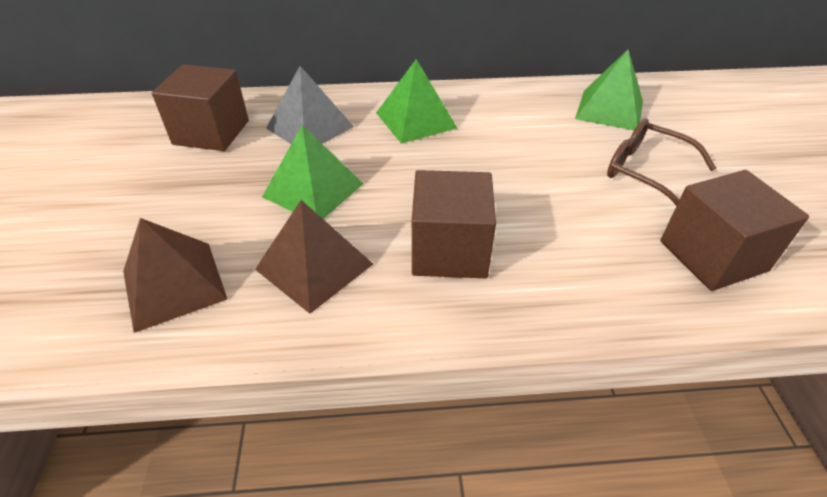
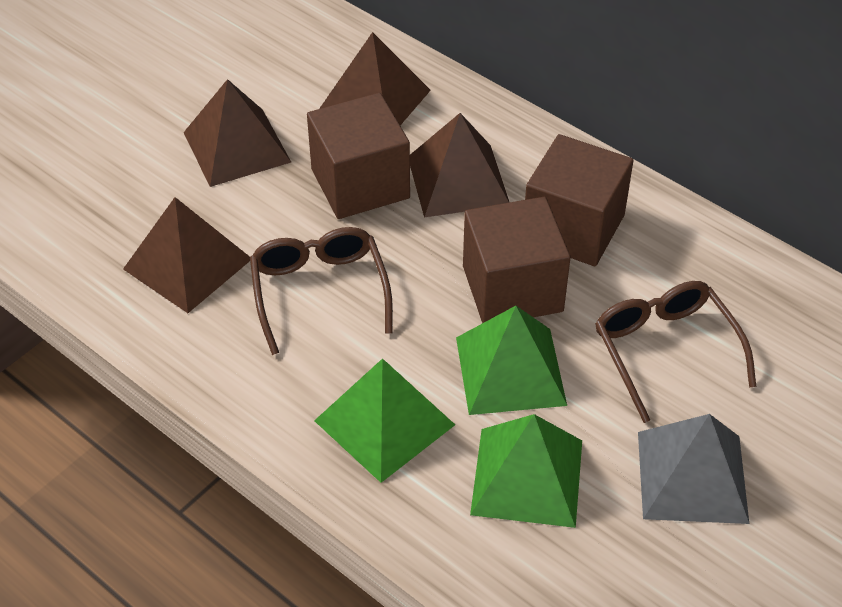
brown glasses: 1 -> 2
brown pyramid: 2 -> 4

